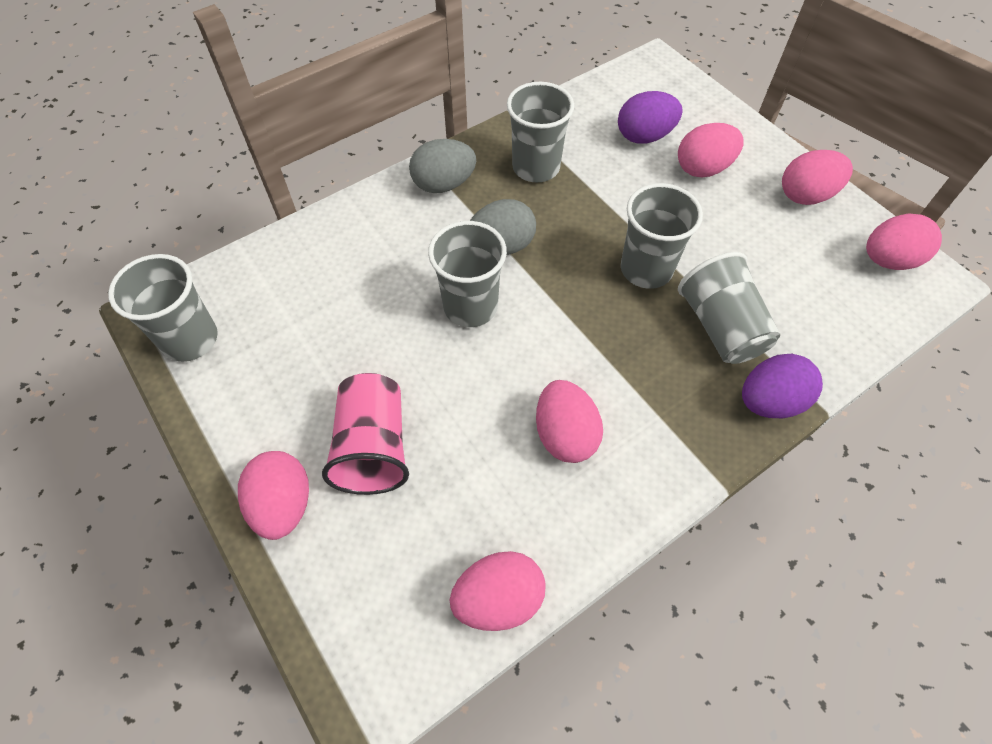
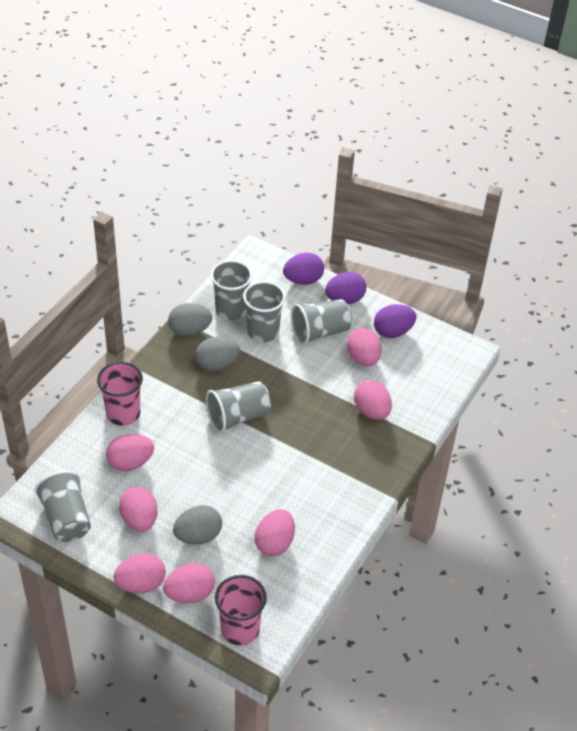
grey egg: 2 -> 3
pink cup: 1 -> 2
pink egg: 6 -> 7
purple egg: 2 -> 3

